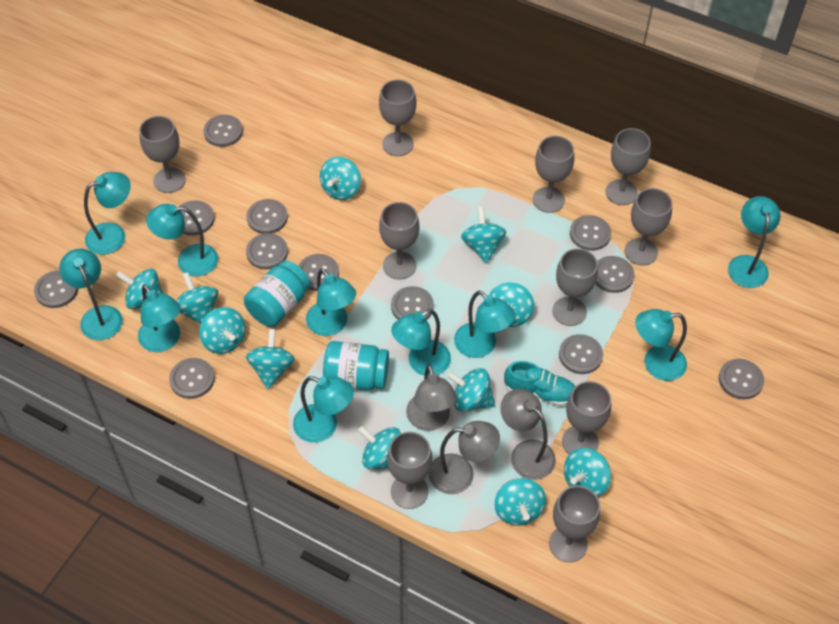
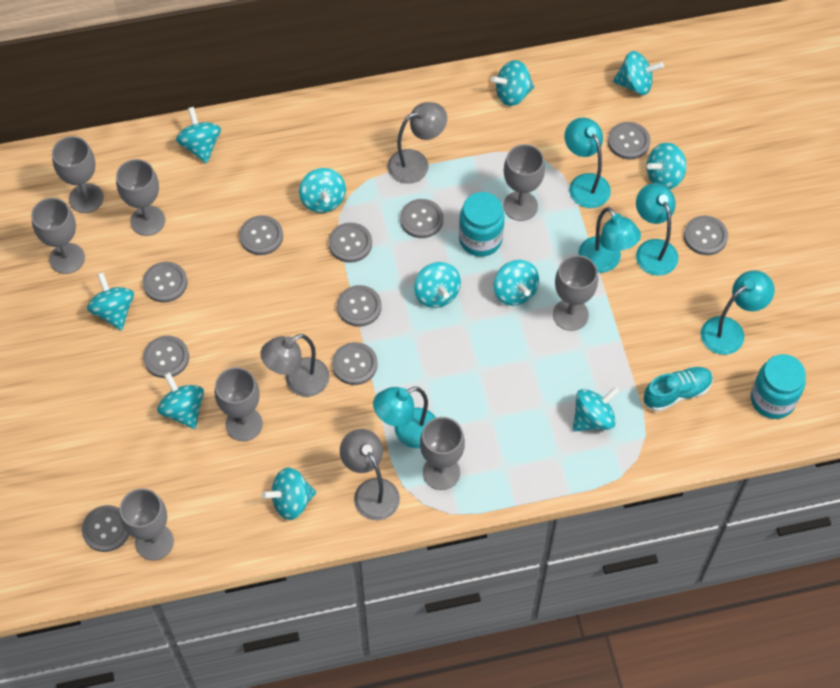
grey button: 12 -> 10
grey goblet: 10 -> 8
turquoise lamp: 10 -> 5

